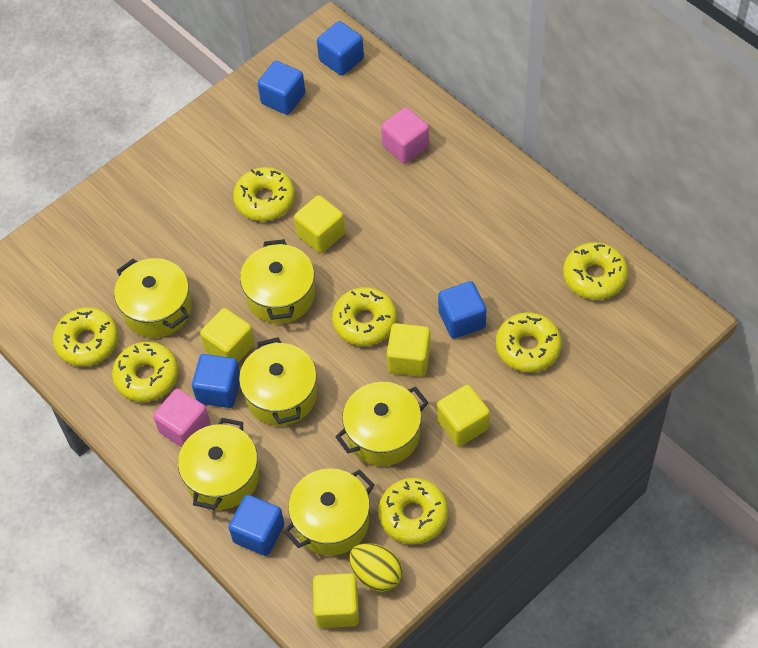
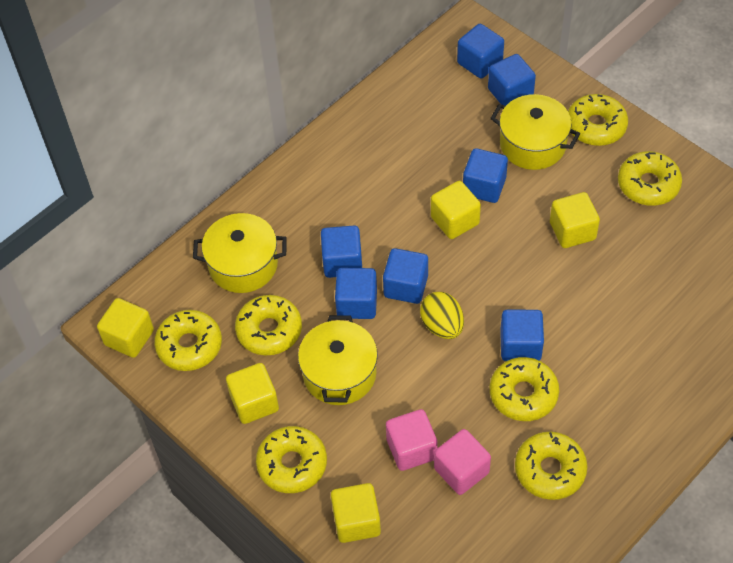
blue cube: 5 -> 7
yellow pot: 6 -> 3

